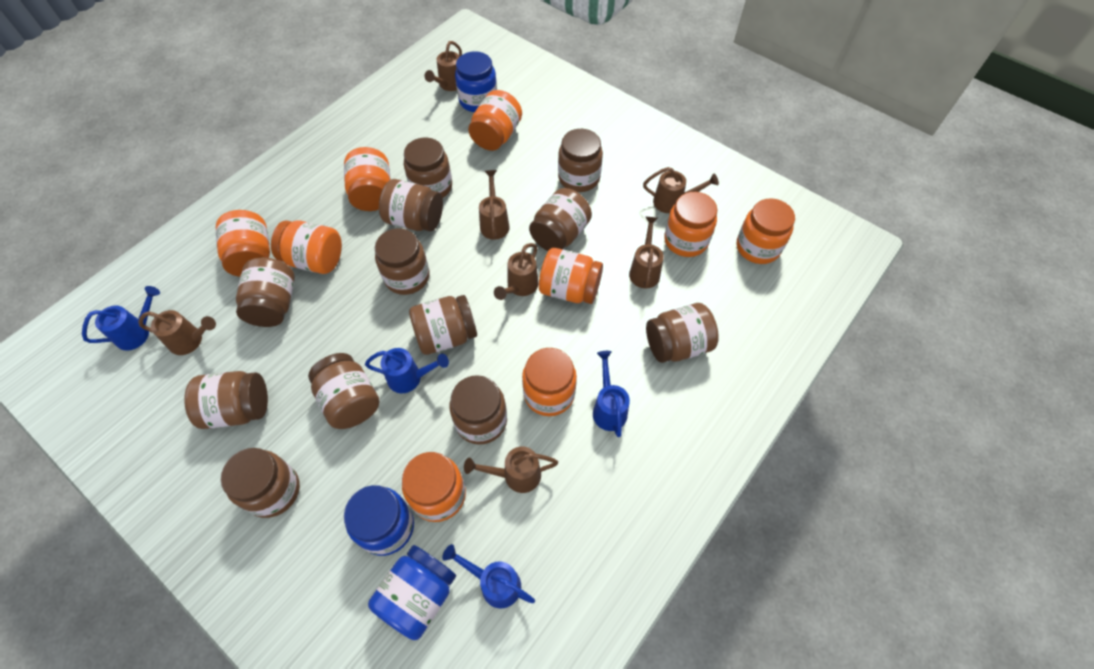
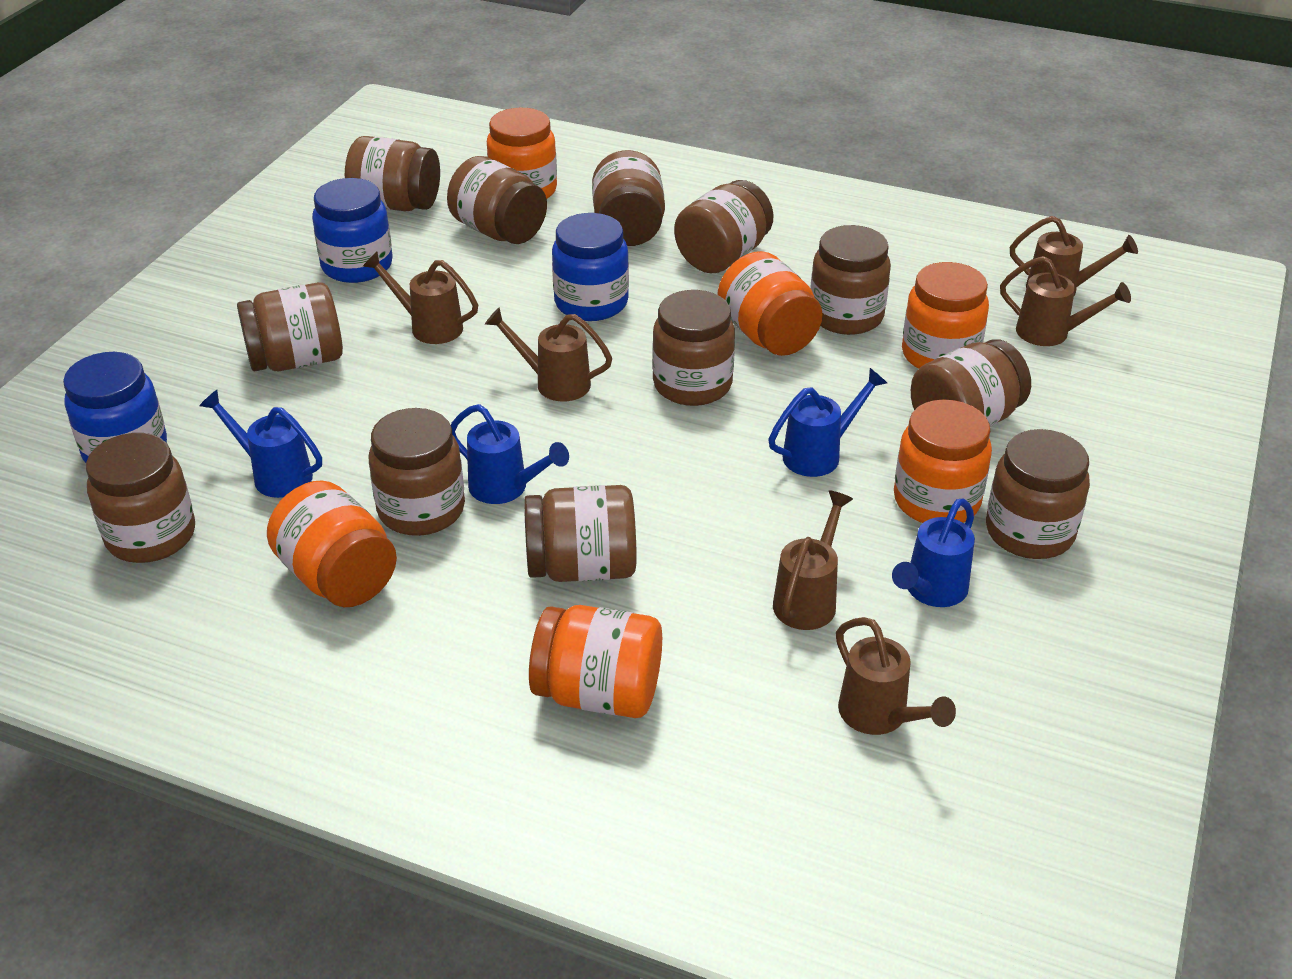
brown watering can: 7 -> 6
orange jar: 9 -> 6

